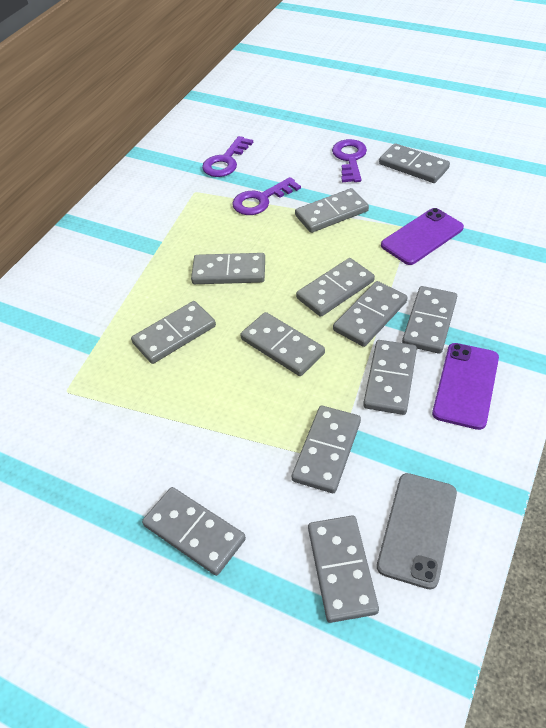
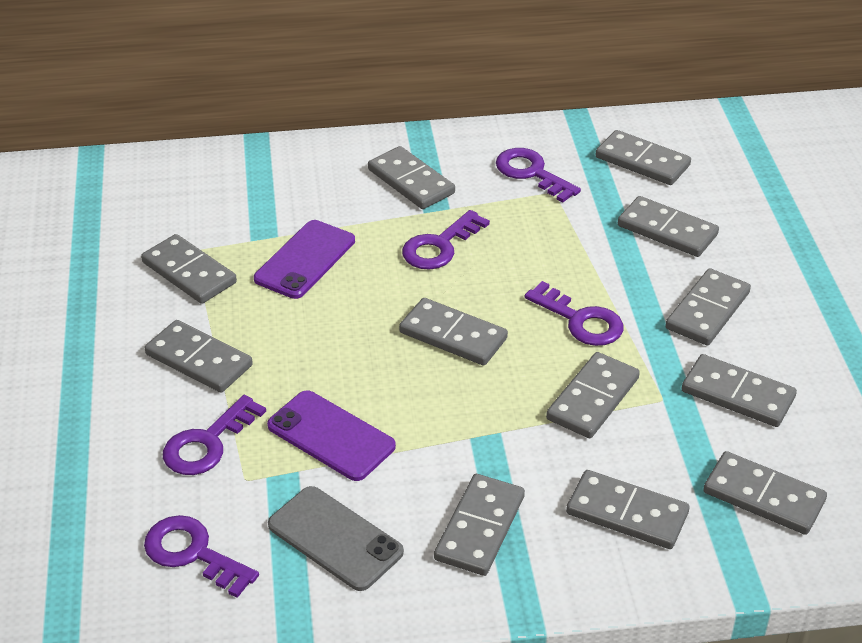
purple key: 3 -> 5

